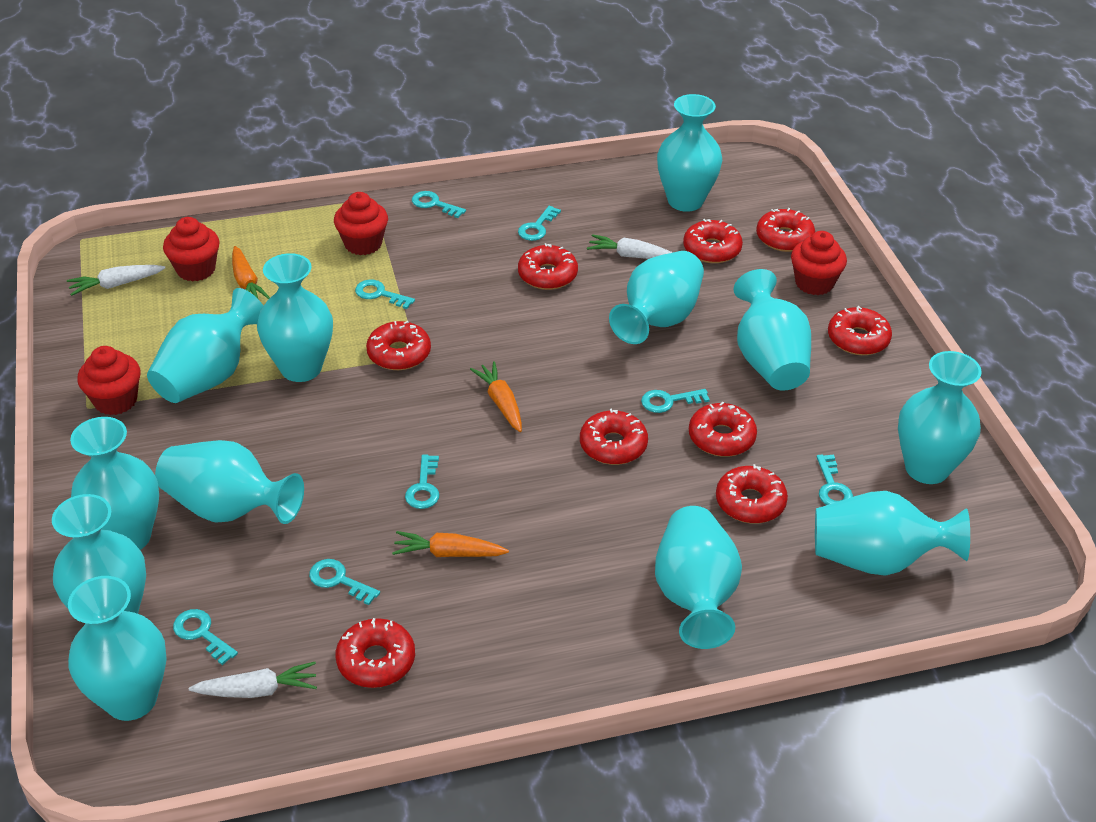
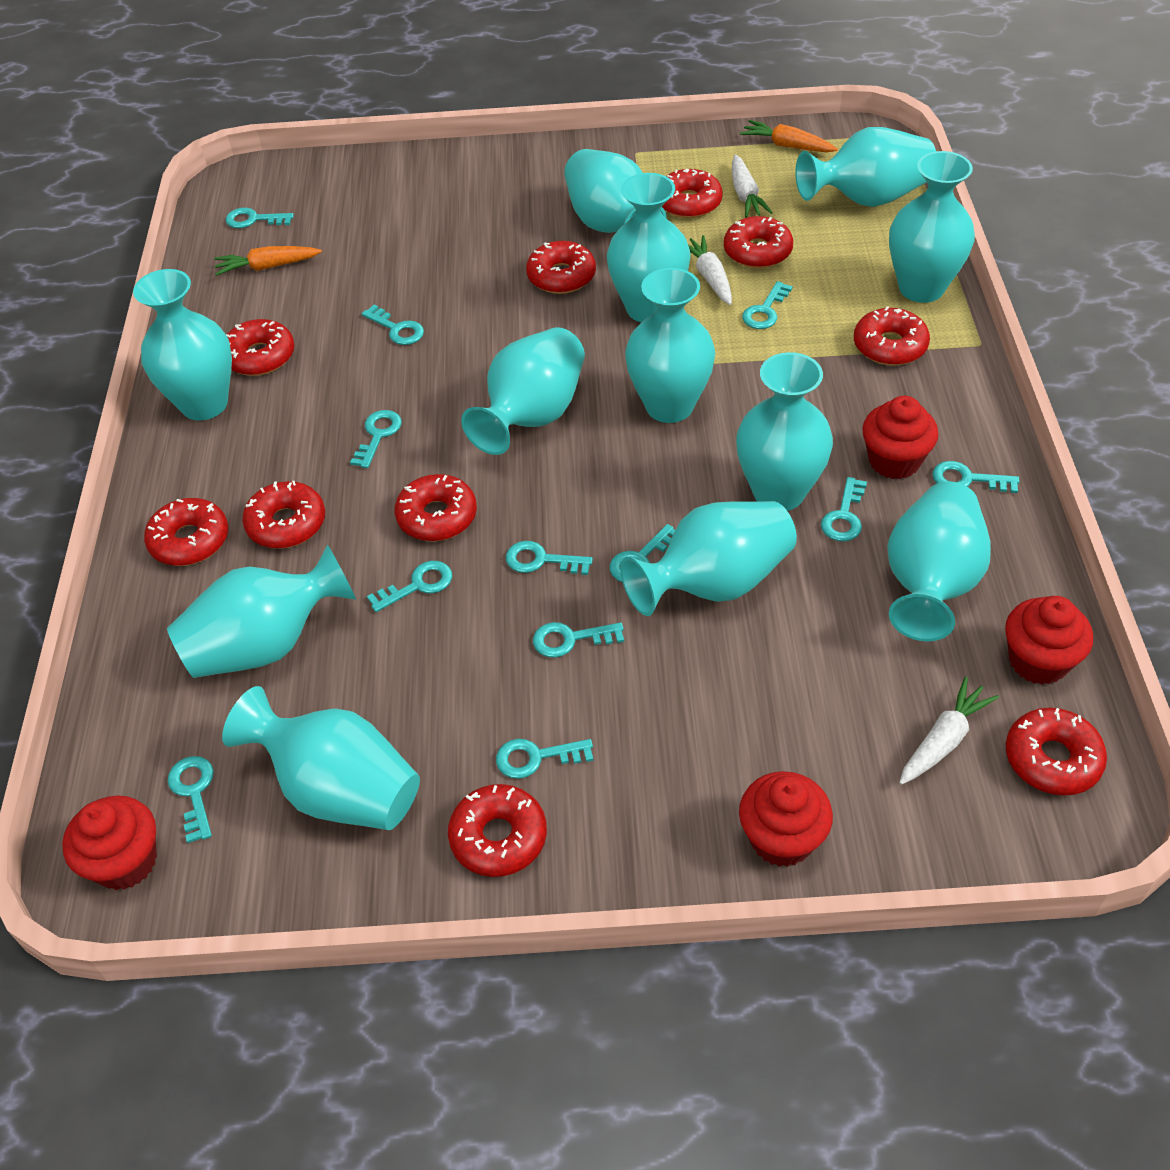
orange carrot: 3 -> 2
red donut: 9 -> 10
turquoise key: 8 -> 12

